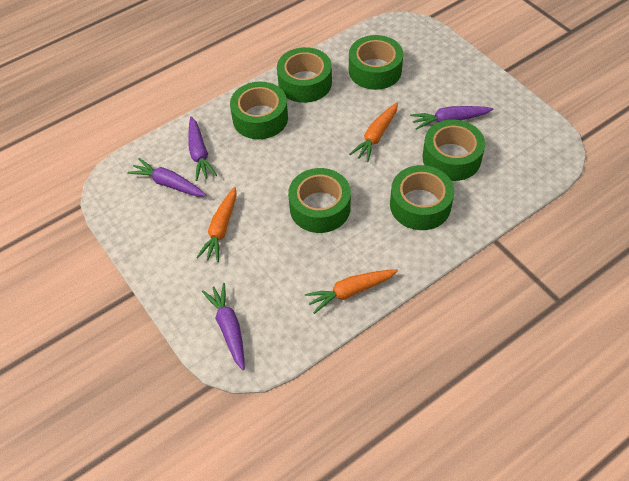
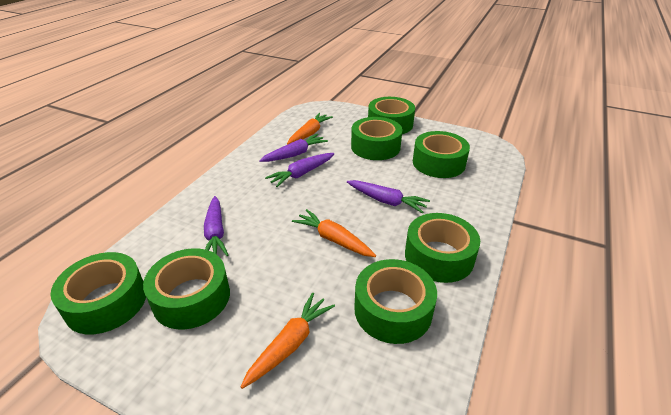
green tape: 6 -> 7

